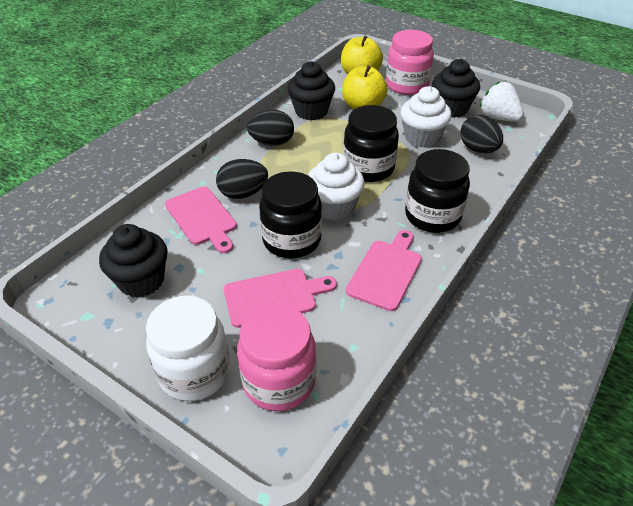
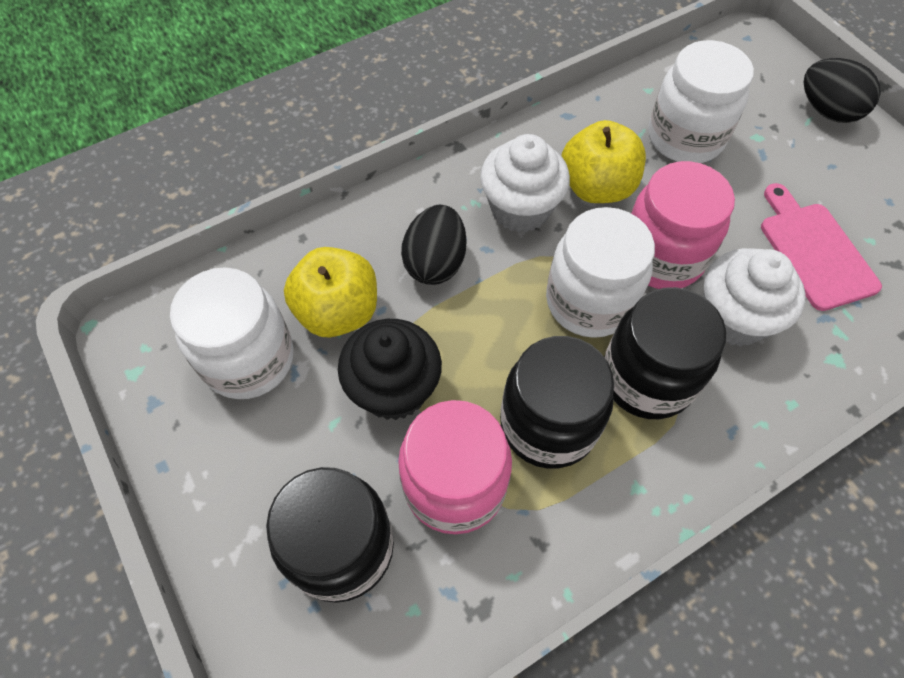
black cupcake: 3 -> 1
black egg: 3 -> 2
pink cutting board: 3 -> 1
white jar: 1 -> 3
white strawberry: 1 -> 0

